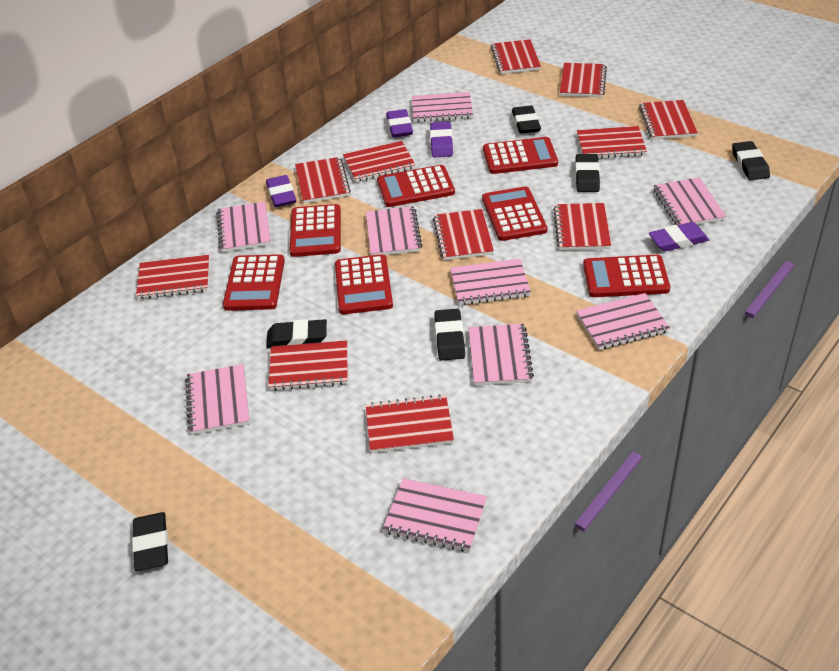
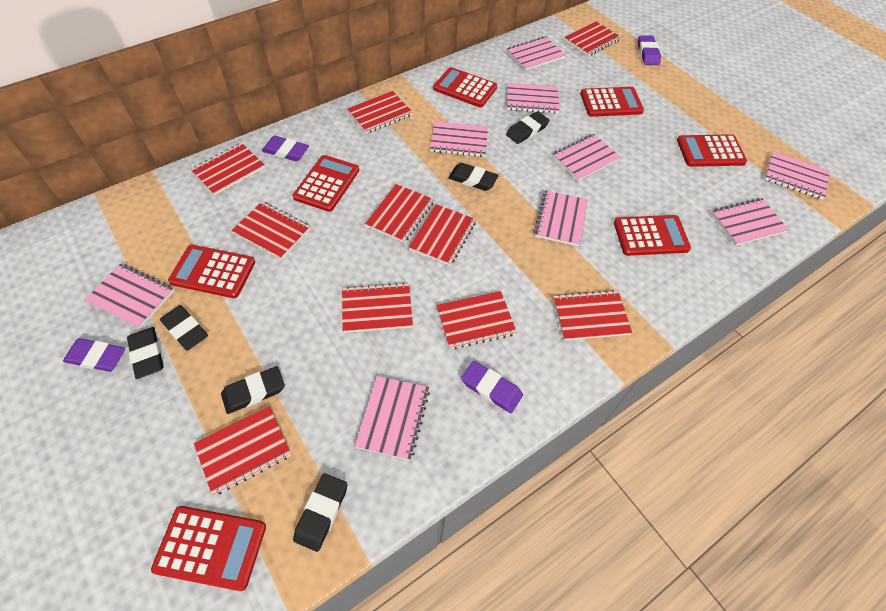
red notebook: 11 -> 10

